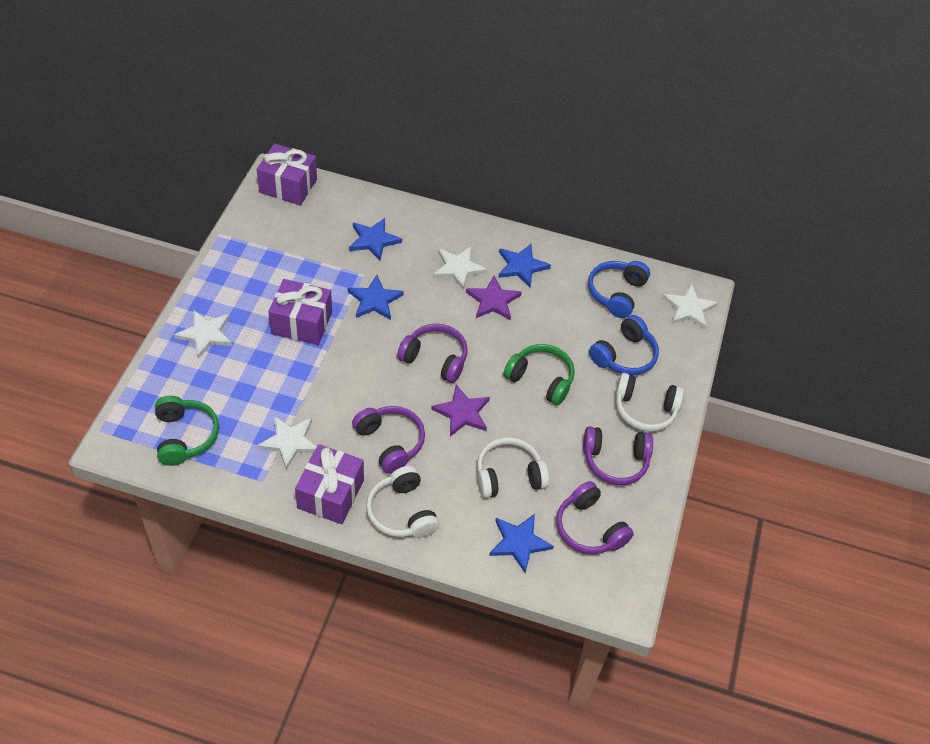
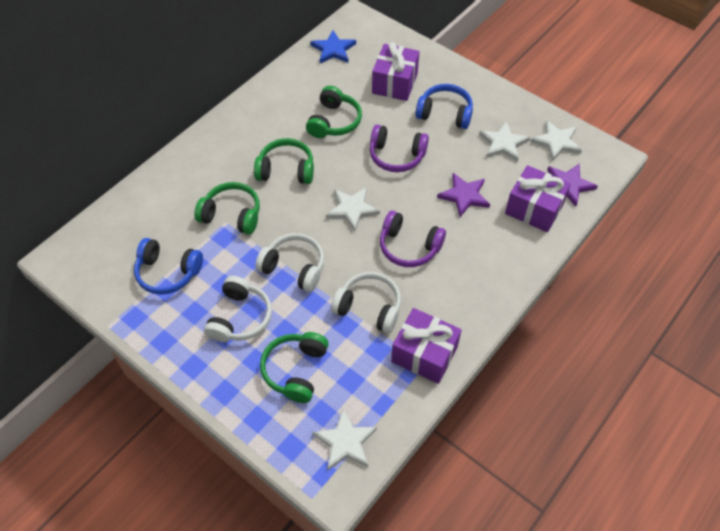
blue star: 4 -> 1
green headphones: 2 -> 4
purple headphones: 4 -> 2

